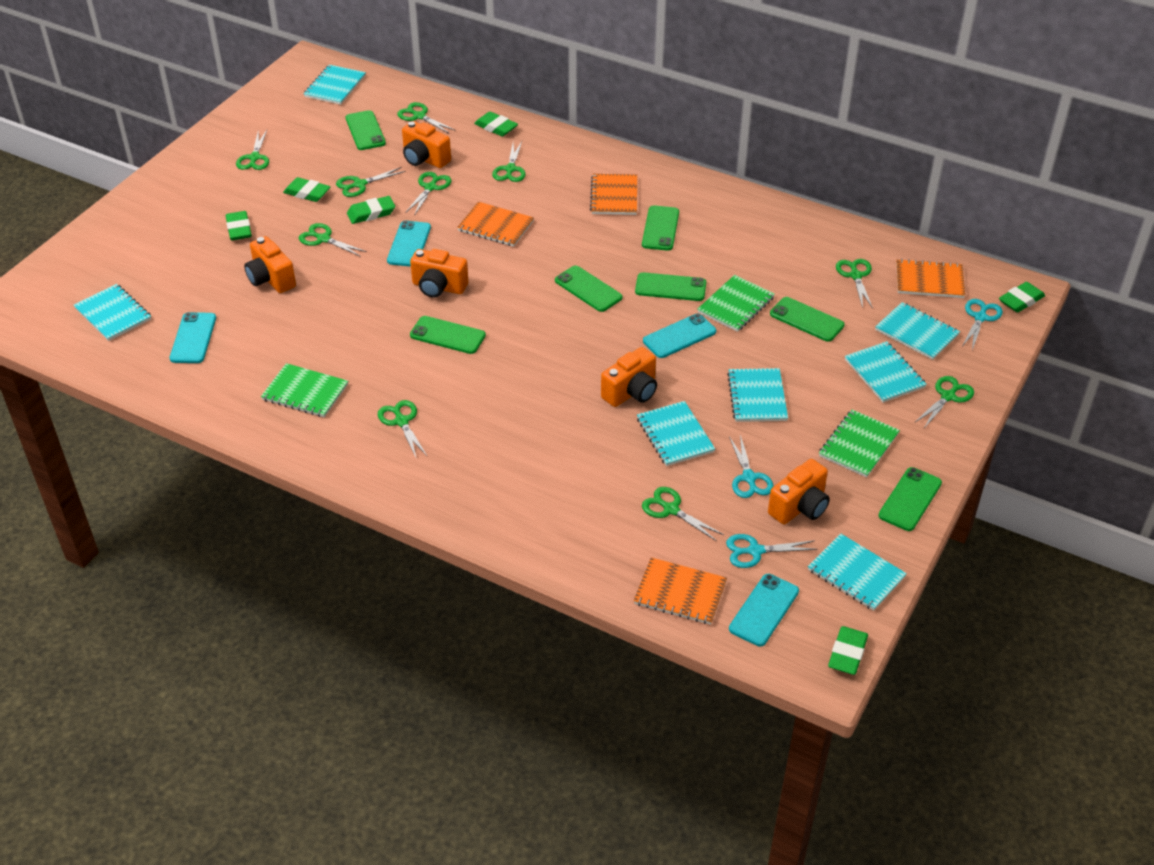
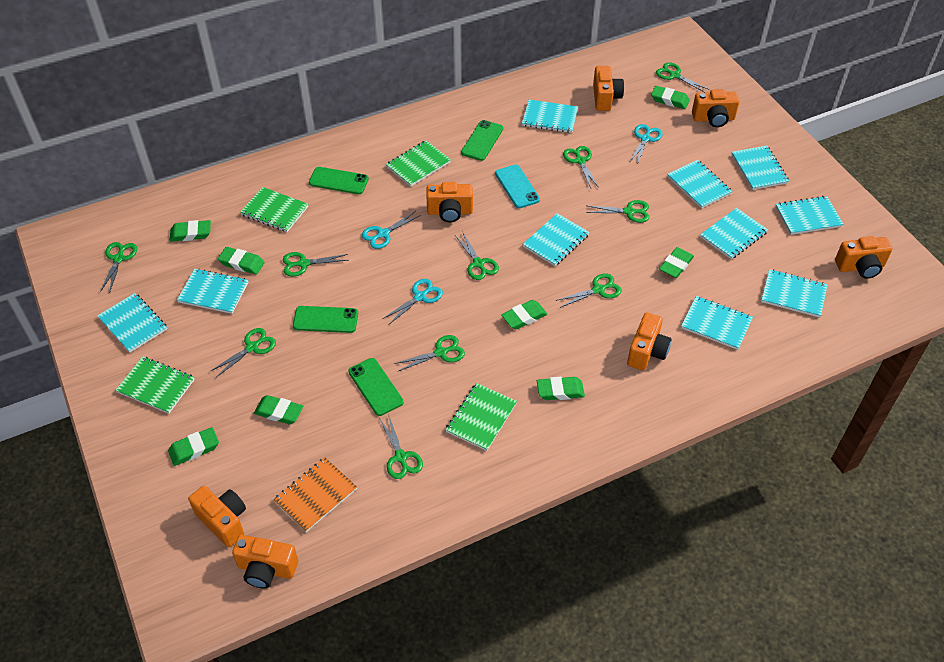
green eraser: 6 -> 8
green notebook: 3 -> 4
green phone: 7 -> 4
orange camera: 5 -> 7
orange notebook: 4 -> 1
turquoise notebook: 7 -> 10
turquoise phone: 4 -> 1

